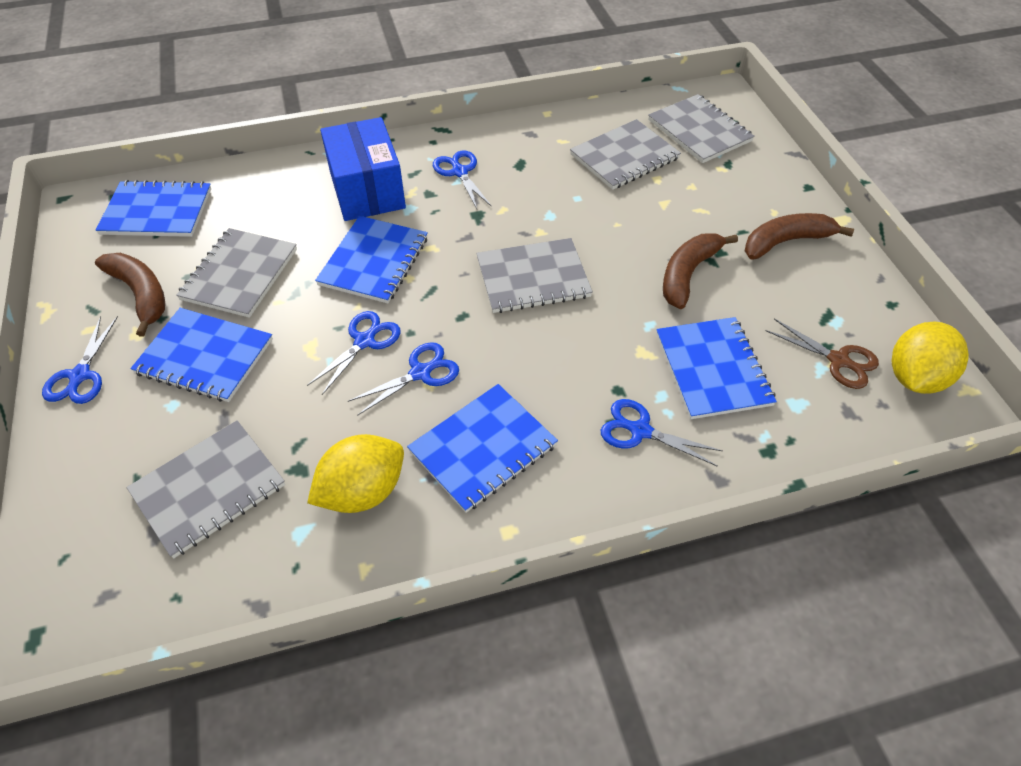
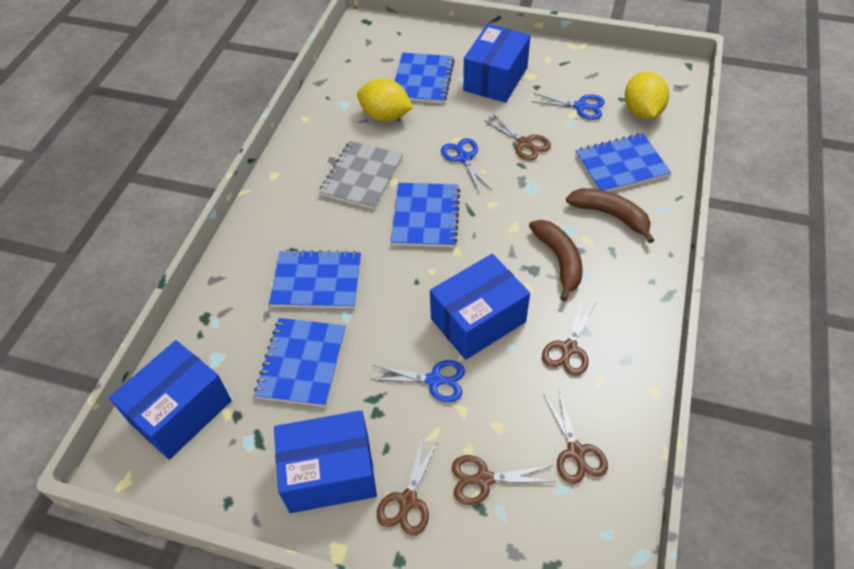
blue box: 1 -> 4
blue scissors: 5 -> 3
brown banana: 3 -> 2
brown scissors: 1 -> 5
grey notebook: 5 -> 1

